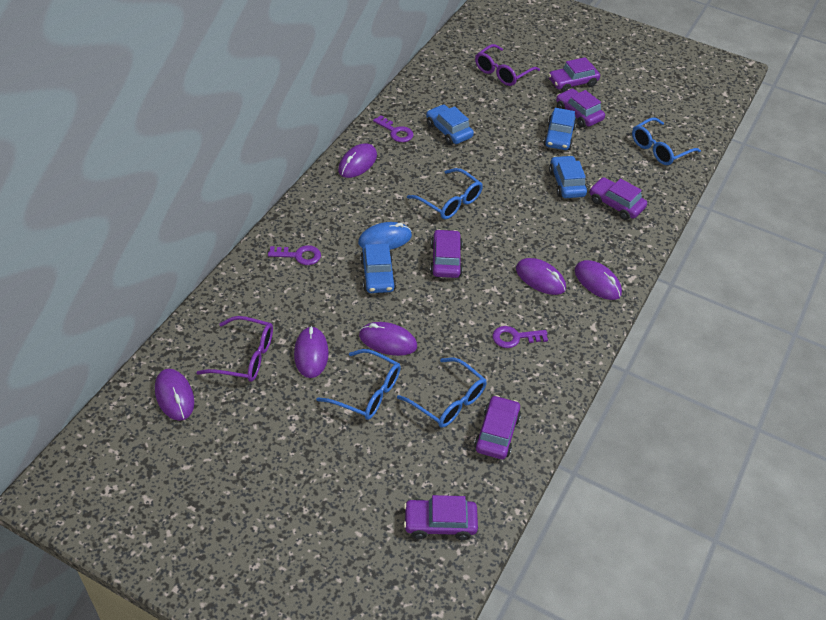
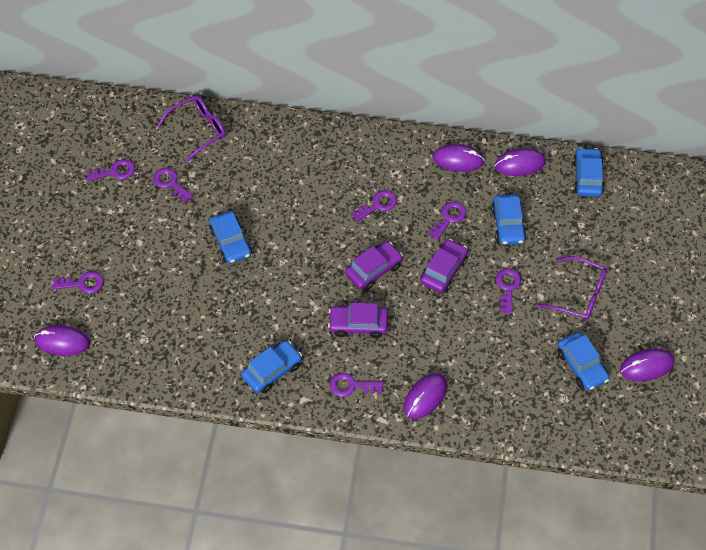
blue car: 4 -> 5
blue glasses: 4 -> 0
blue mouse: 1 -> 0
purple car: 6 -> 3
purple key: 3 -> 7
purple mouse: 6 -> 5

